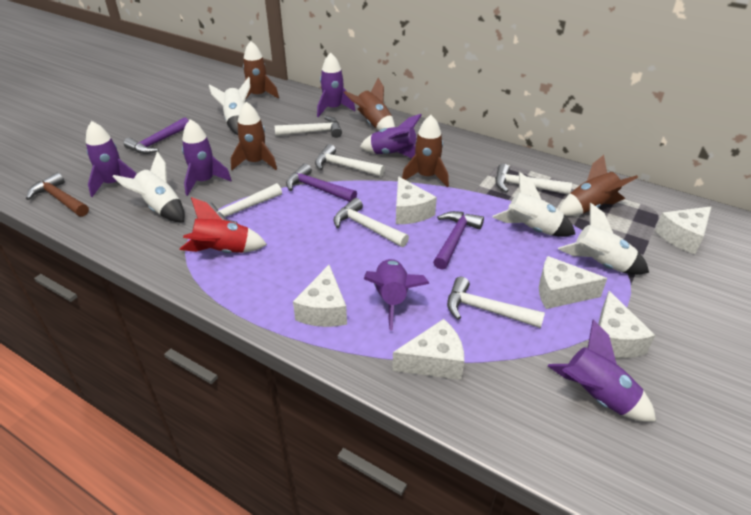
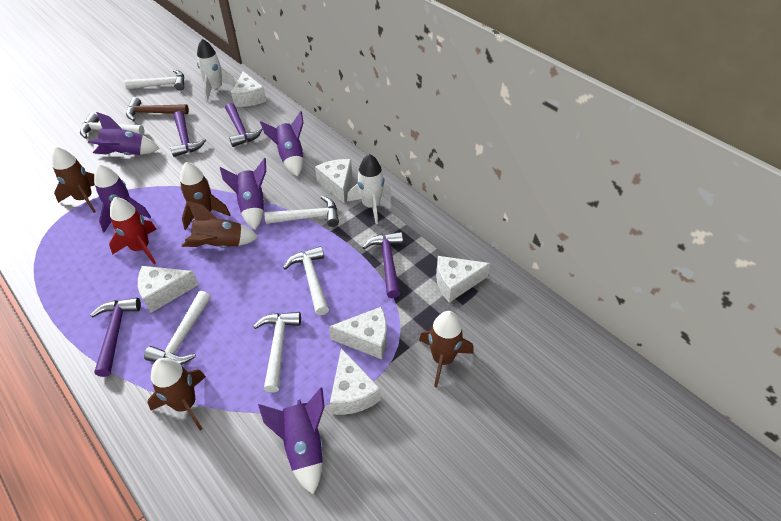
purple hammer: 3 -> 4
purple rocket: 6 -> 5
white rocket: 4 -> 2

